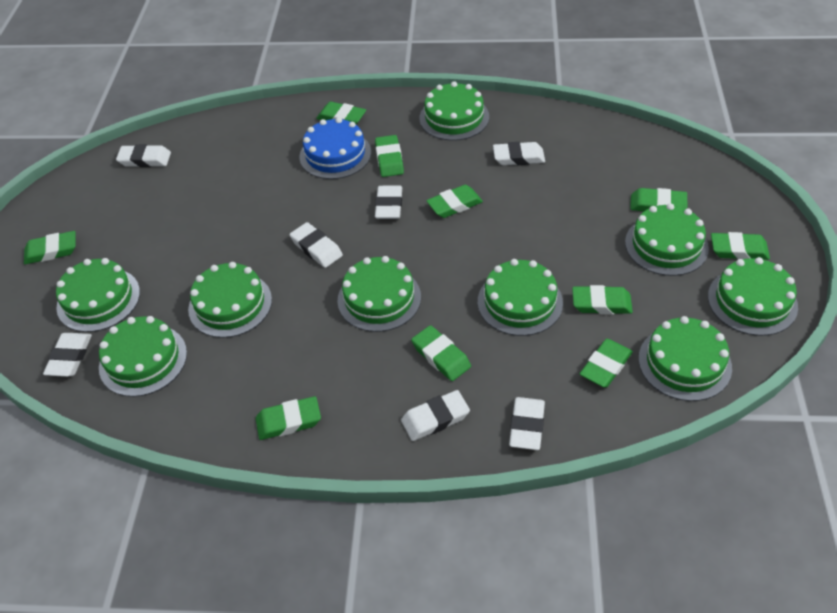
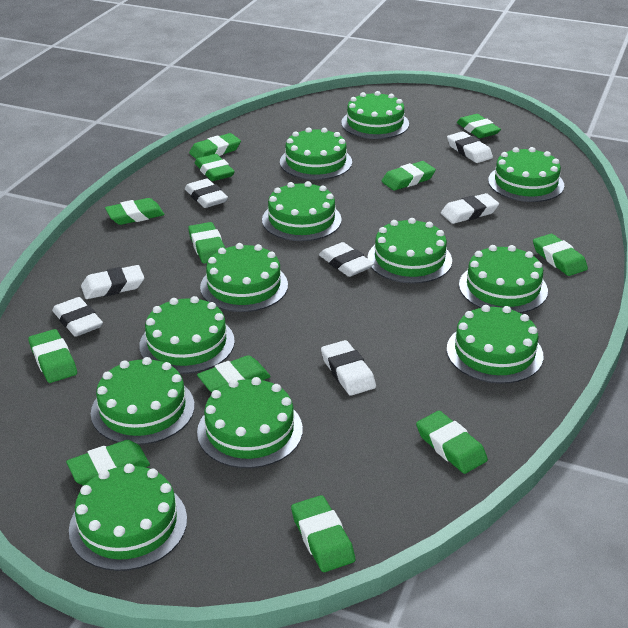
blue cake: 1 -> 0
green cake: 9 -> 12
green eraser: 10 -> 12

